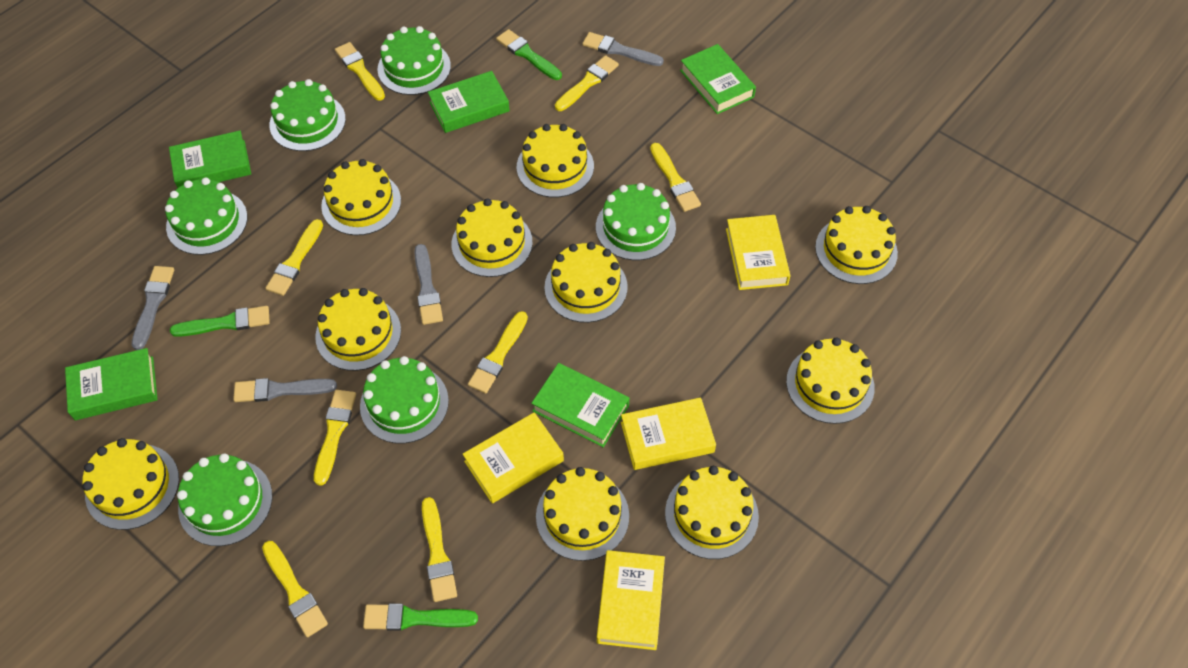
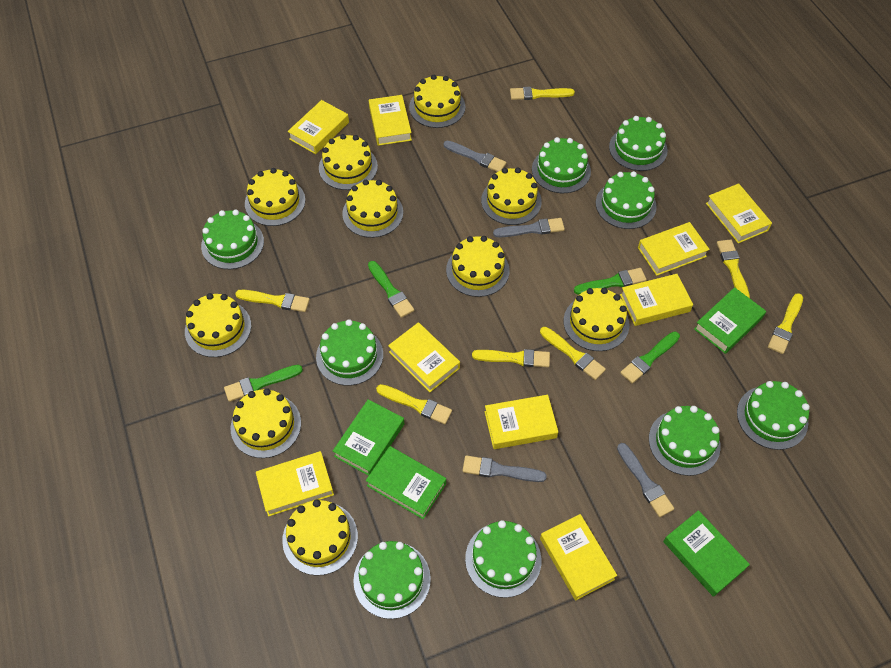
green book: 5 -> 4
green brush: 3 -> 4
green cake: 6 -> 9
yellow book: 4 -> 9
yellow brush: 8 -> 7

